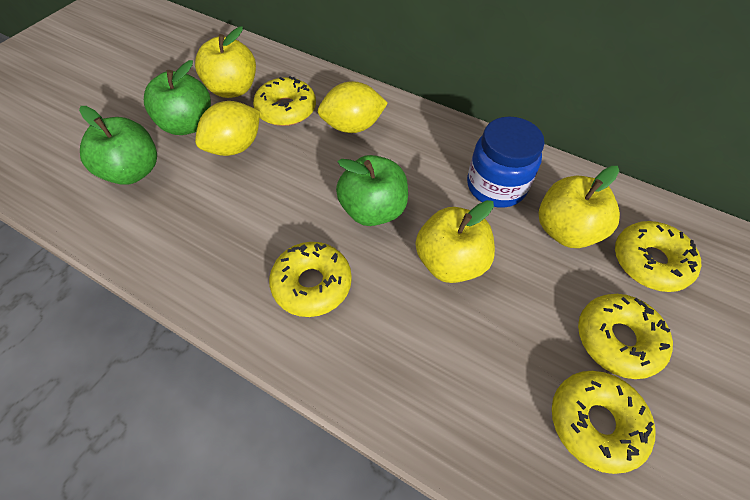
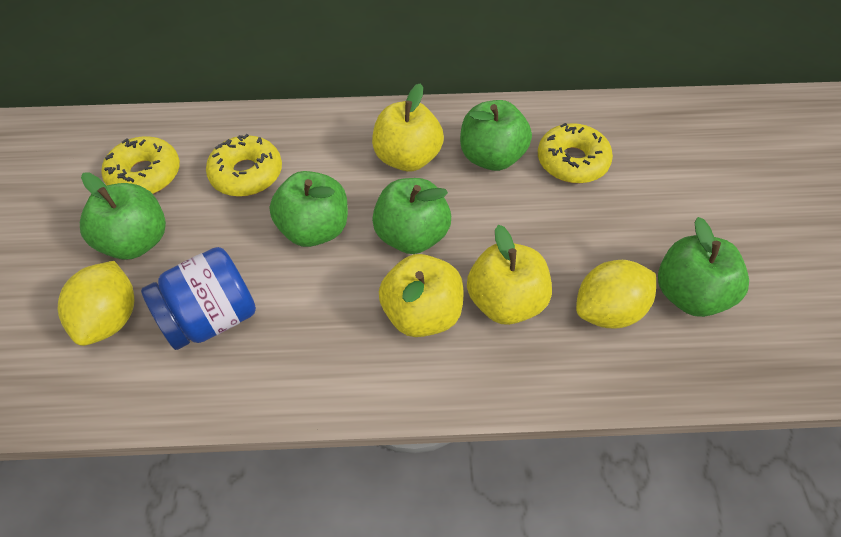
green apple: 3 -> 5
yellow donut: 5 -> 3

